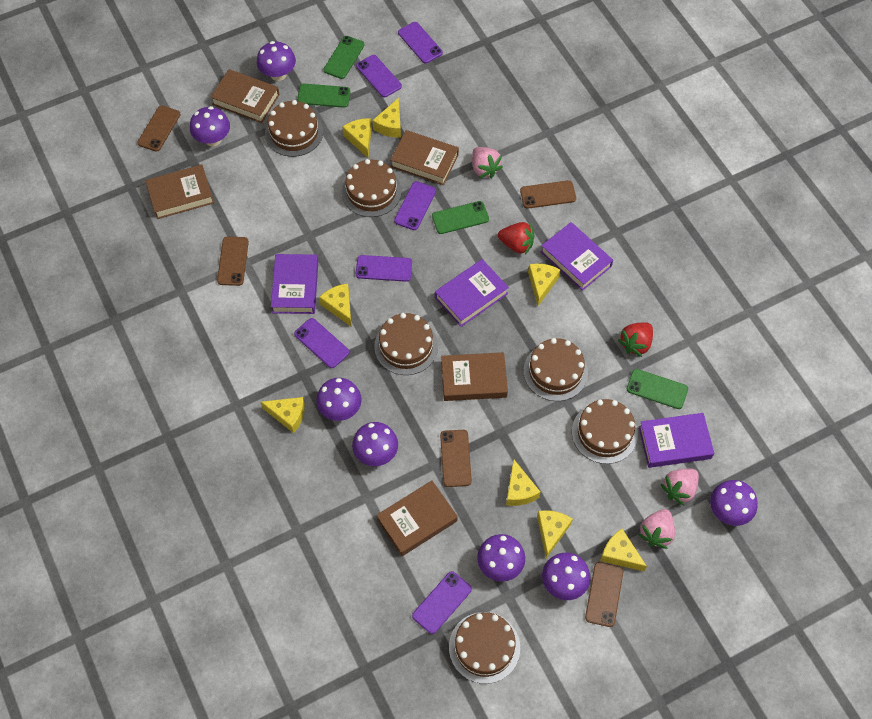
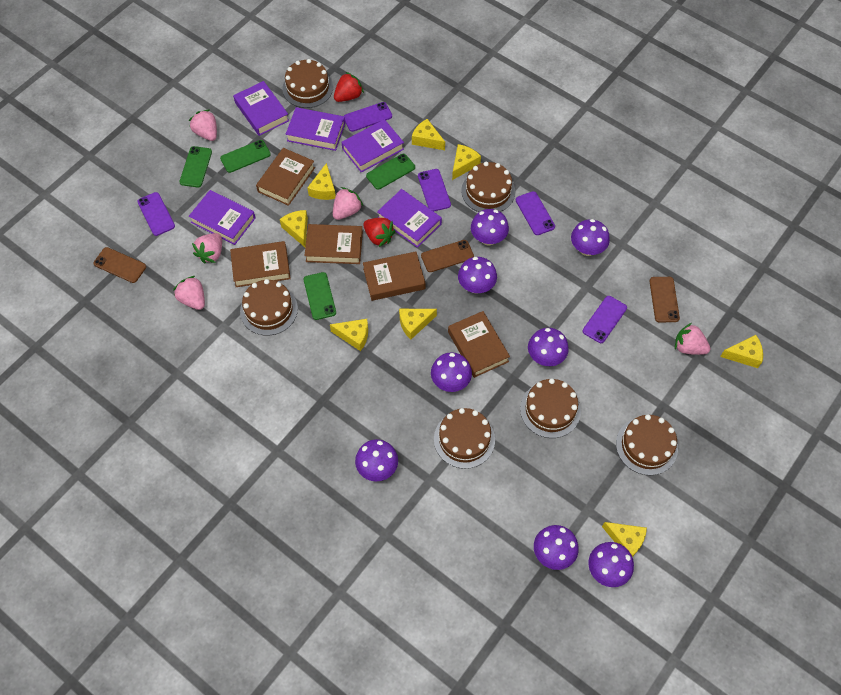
brown phone: 5 -> 3
pink strawberry: 3 -> 5
purple book: 4 -> 5
purple mushroom: 7 -> 8
purple phone: 6 -> 5

